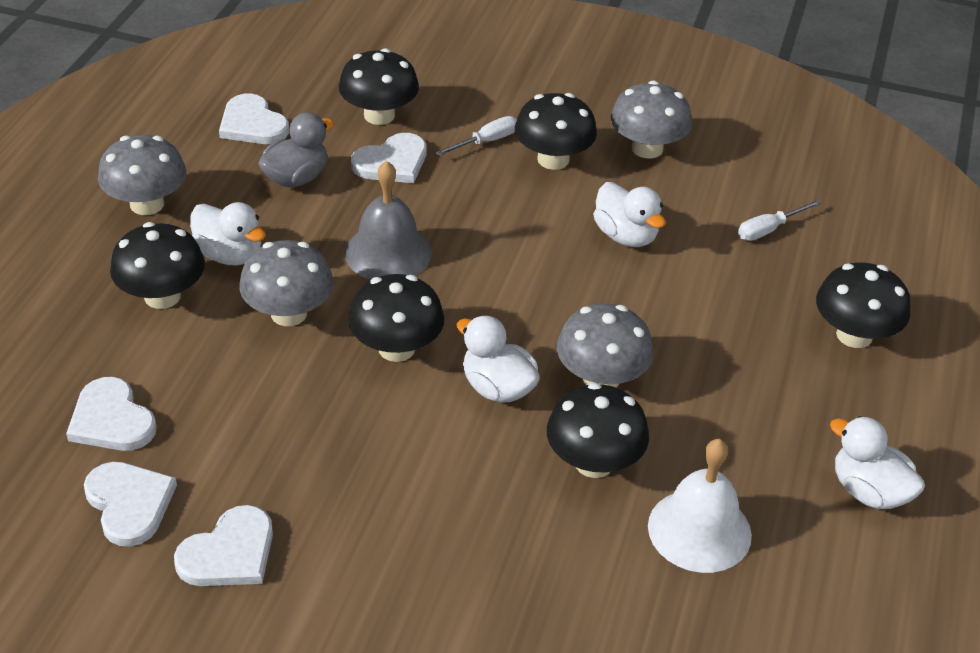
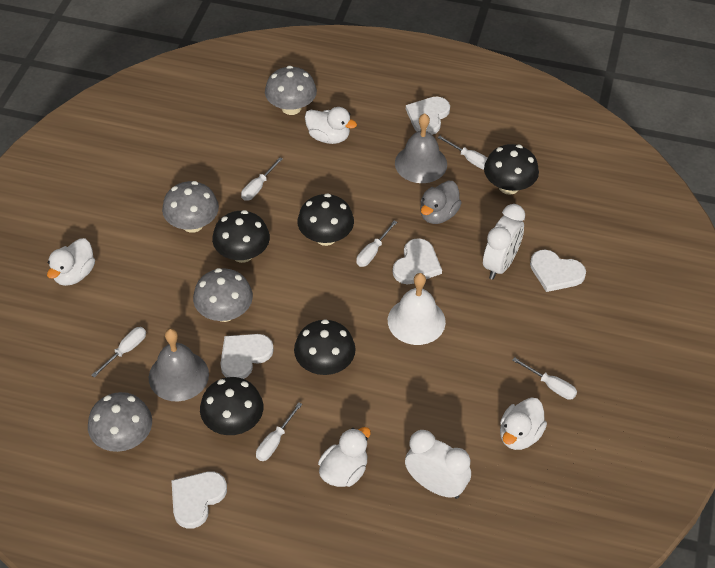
black mushroom: 6 -> 5
grey bell: 1 -> 2
white clock: 0 -> 2
white screwdriver: 2 -> 6

